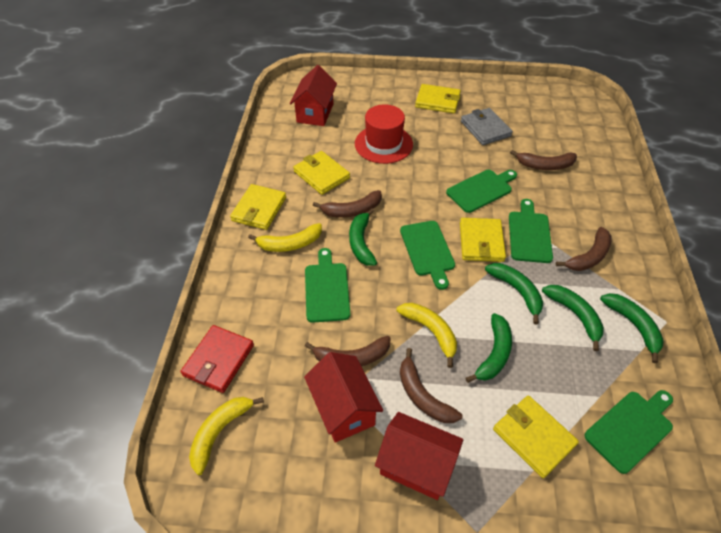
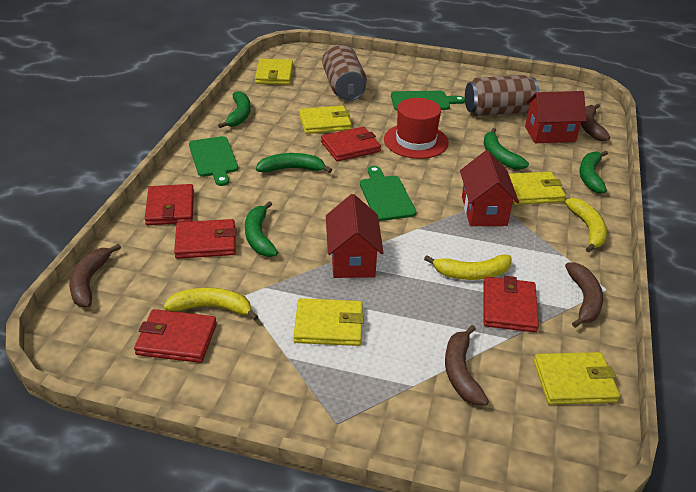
brown banana: 5 -> 4
brown can: 0 -> 2
green cutting board: 5 -> 3
grey wallet: 1 -> 0
red wallet: 1 -> 5

